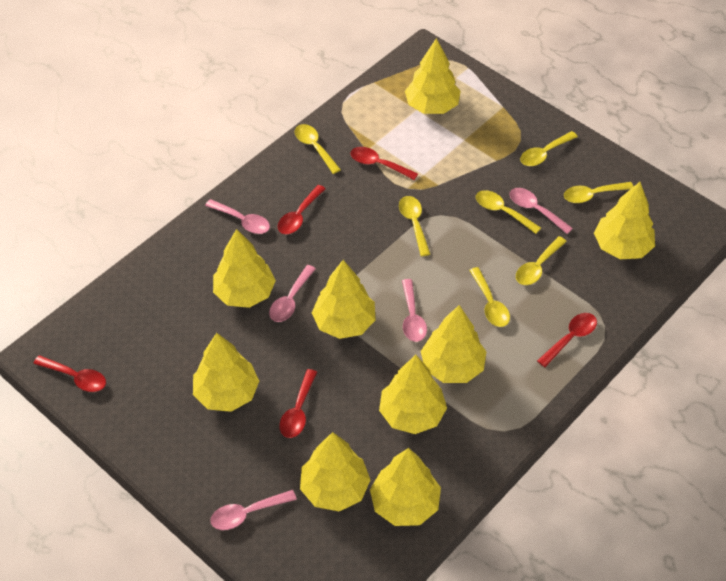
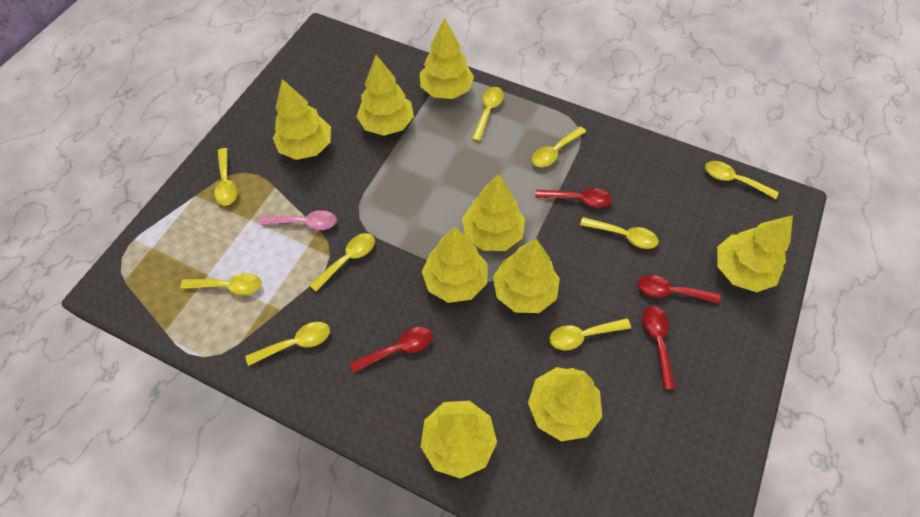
pink spoon: 5 -> 1
red spoon: 5 -> 4
yellow spoon: 7 -> 9

